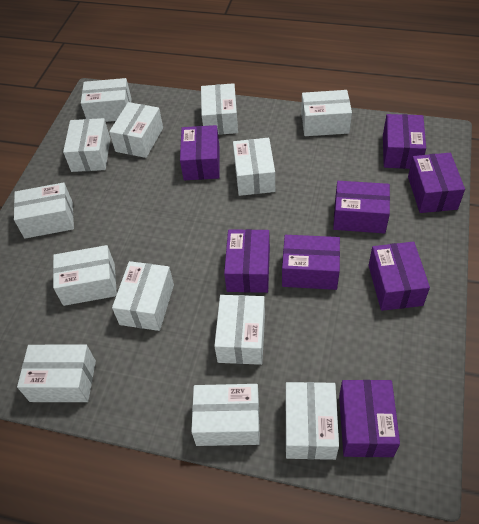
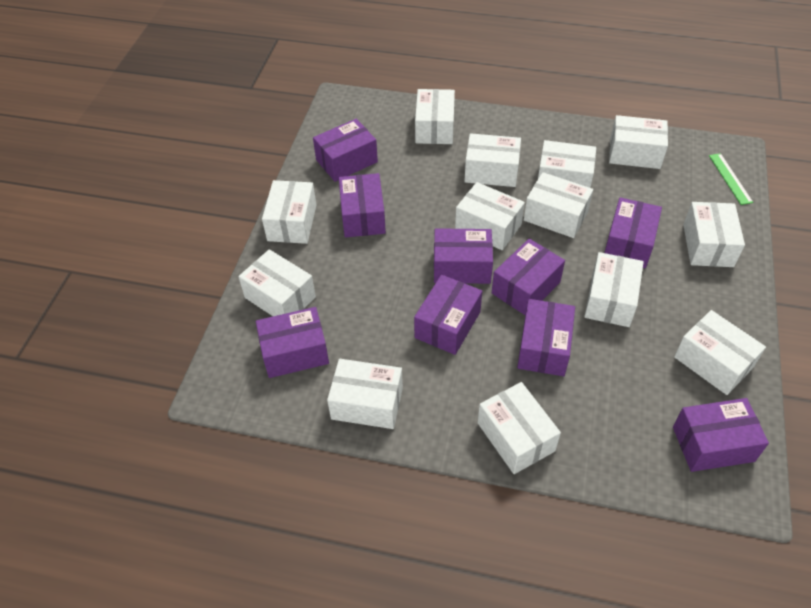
green ruler: 0 -> 1
purple box: 8 -> 9

